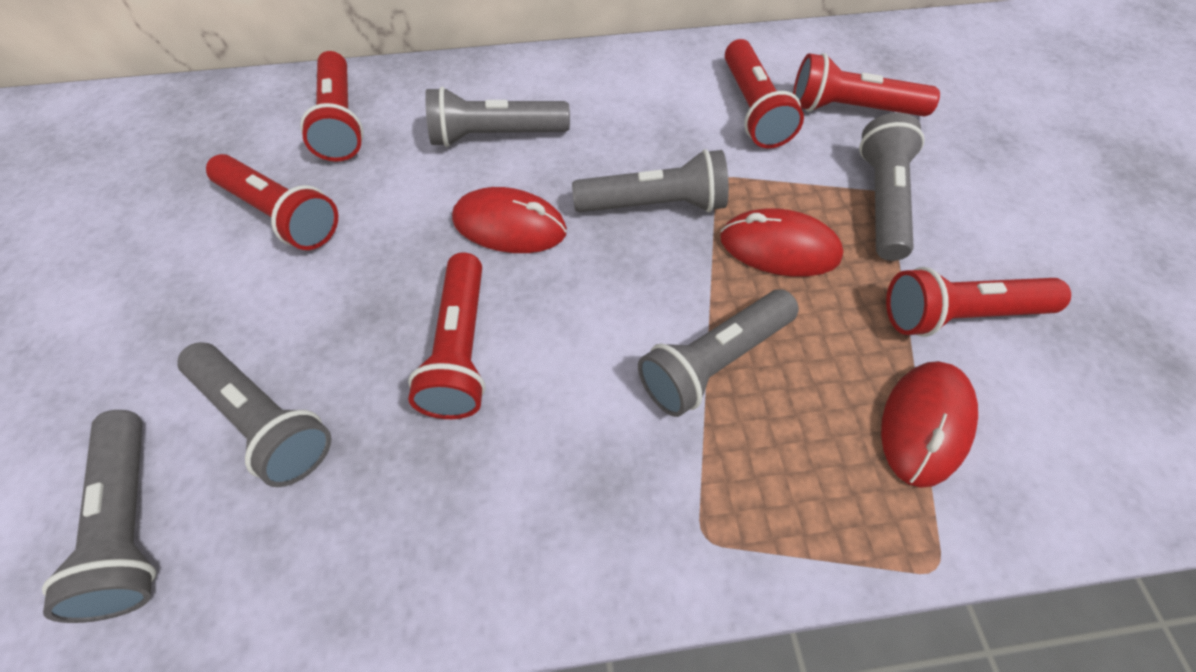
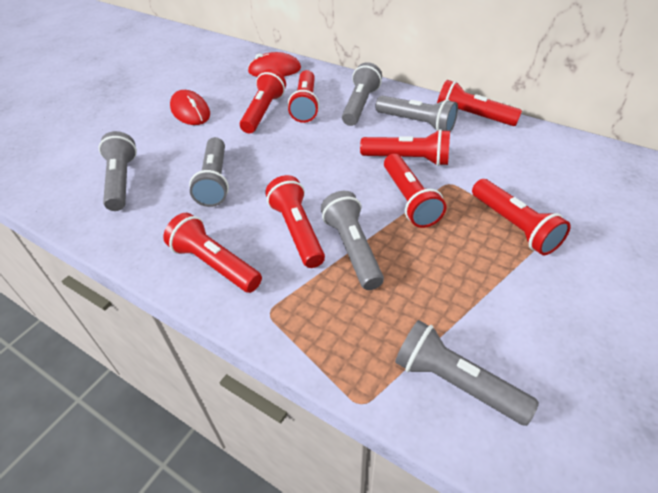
red flashlight: 6 -> 8
red mouse: 3 -> 2

